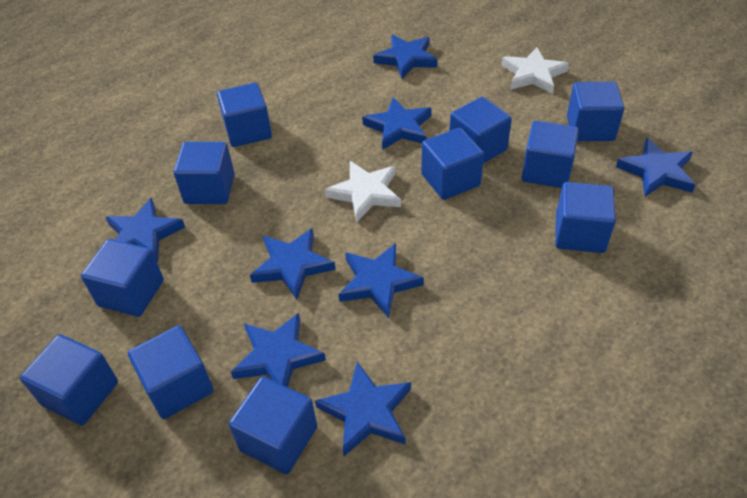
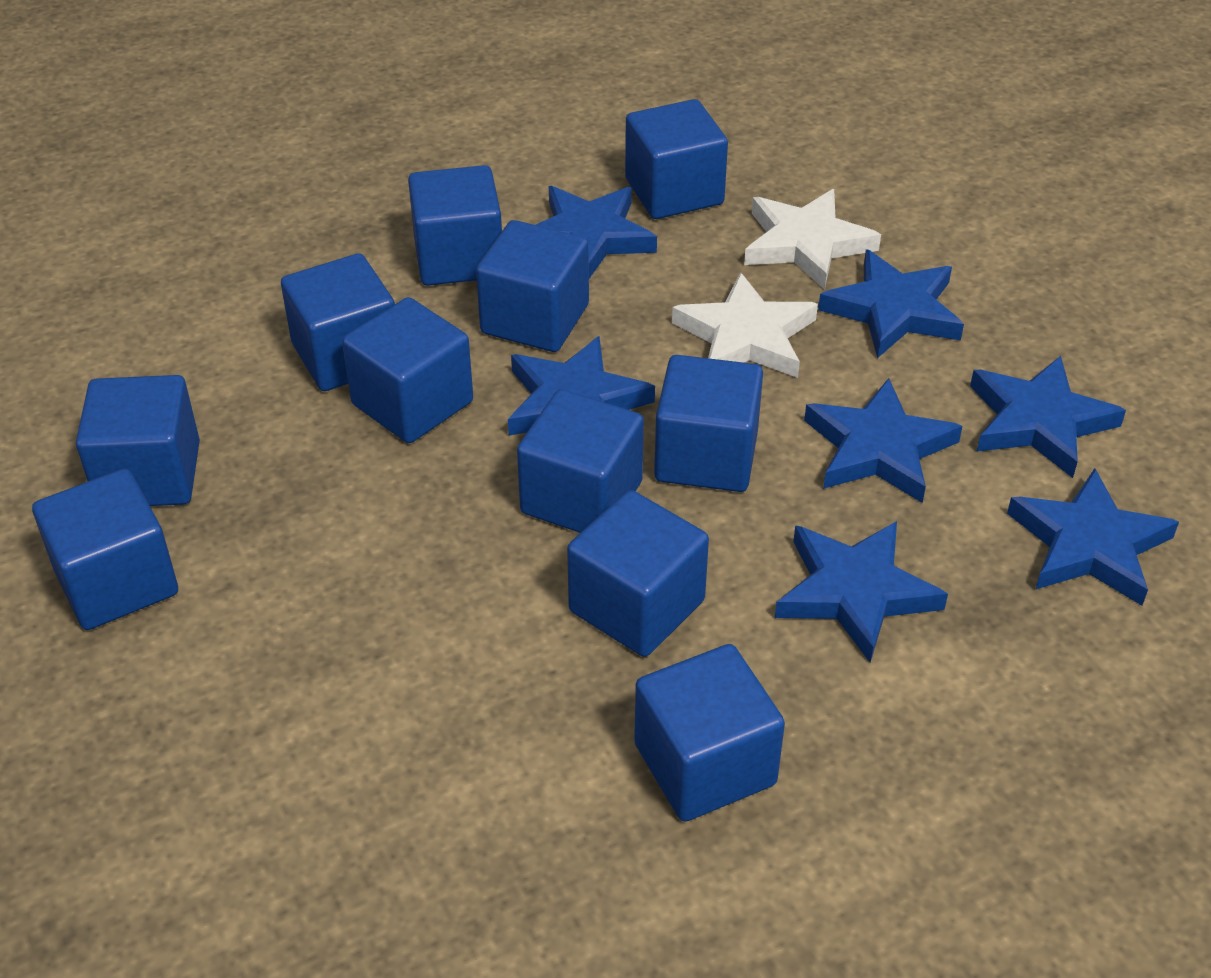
blue star: 8 -> 7

